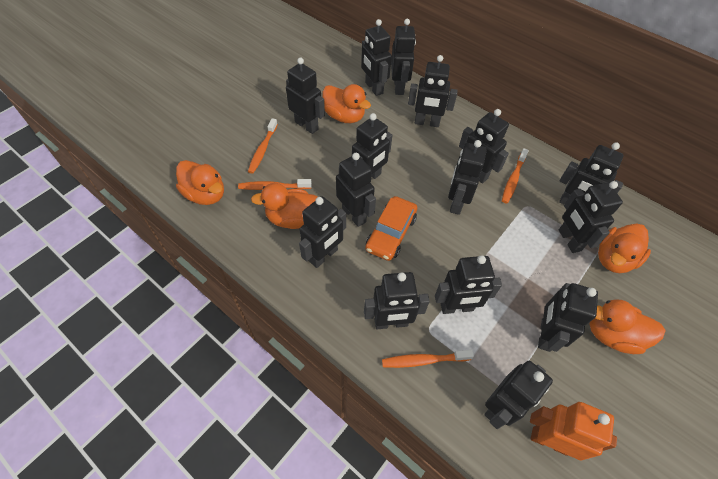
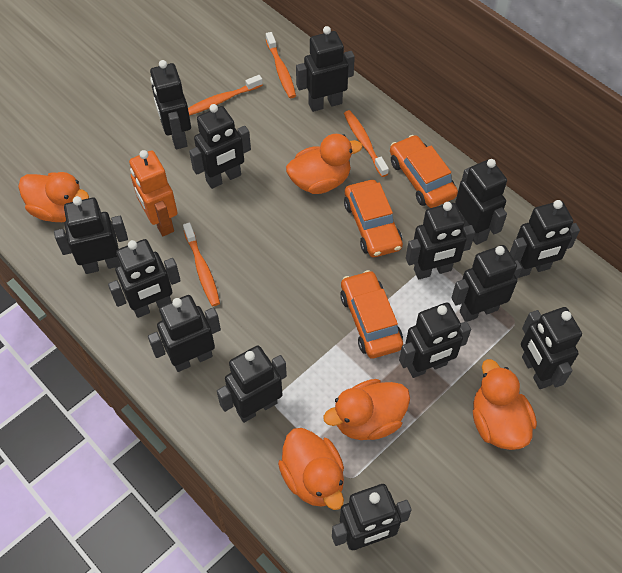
black robot: 15 -> 14
orange car: 1 -> 3

